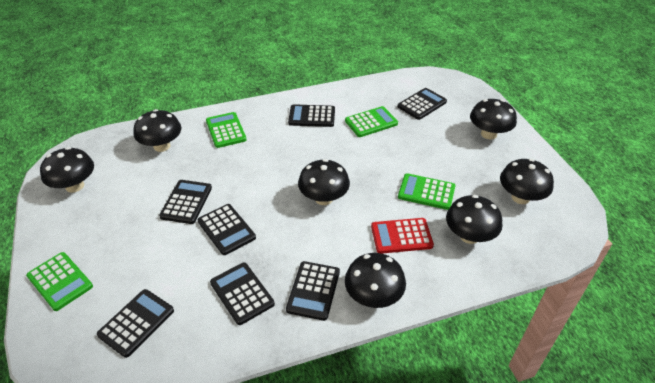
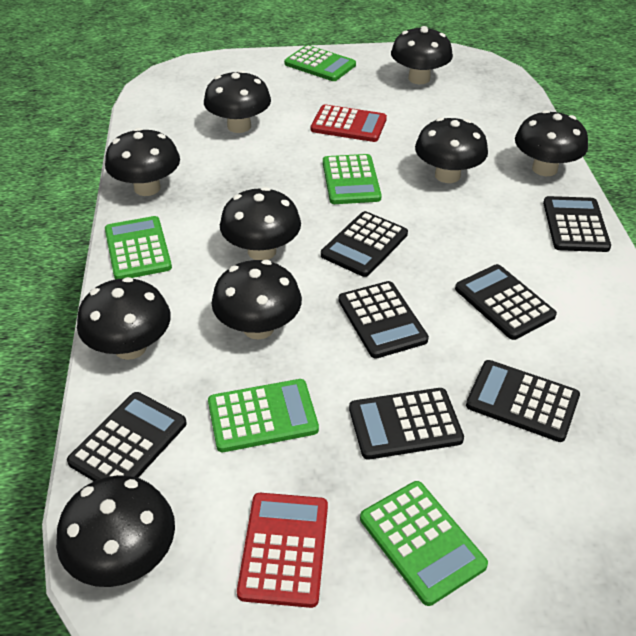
black mushroom: 7 -> 9
green calculator: 4 -> 5
red calculator: 1 -> 2

